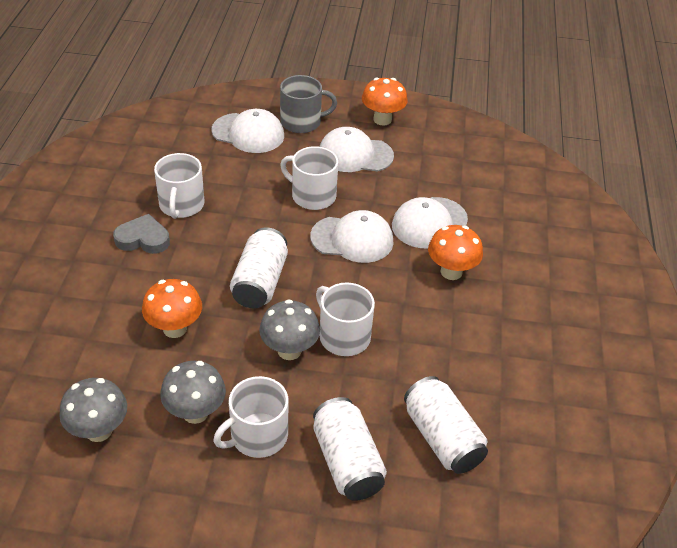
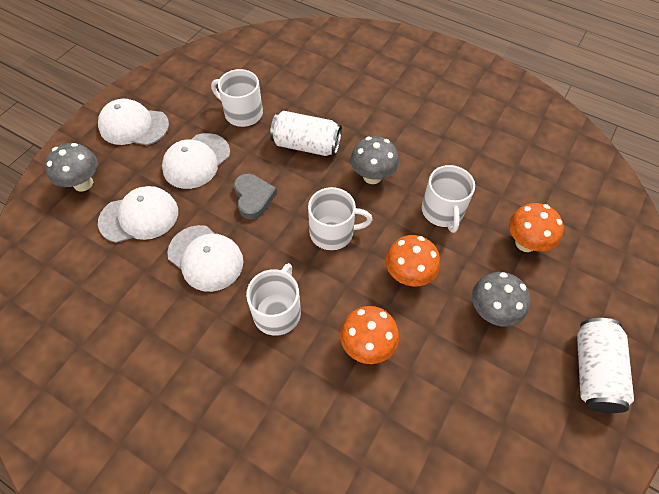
grey mug: 1 -> 0
white can: 3 -> 2

